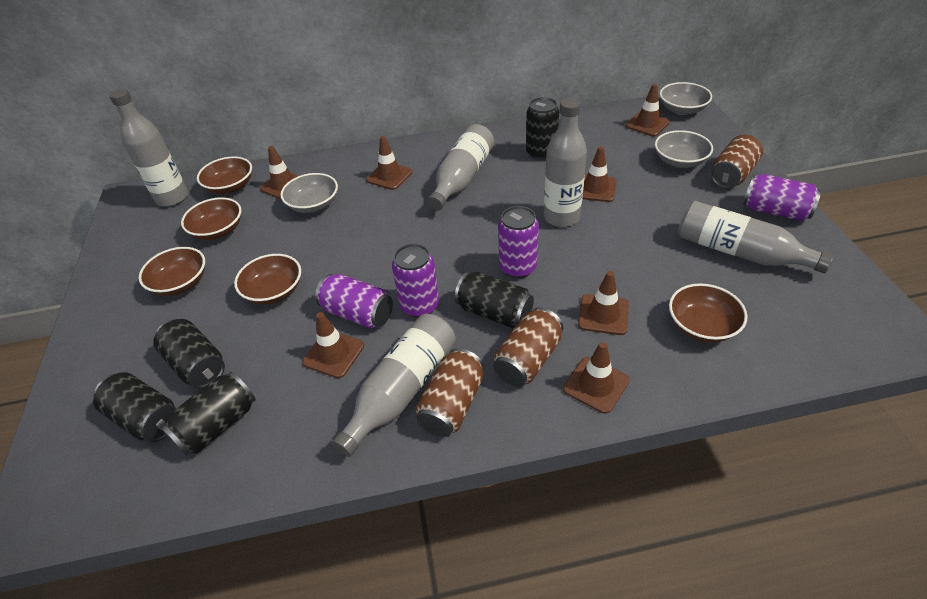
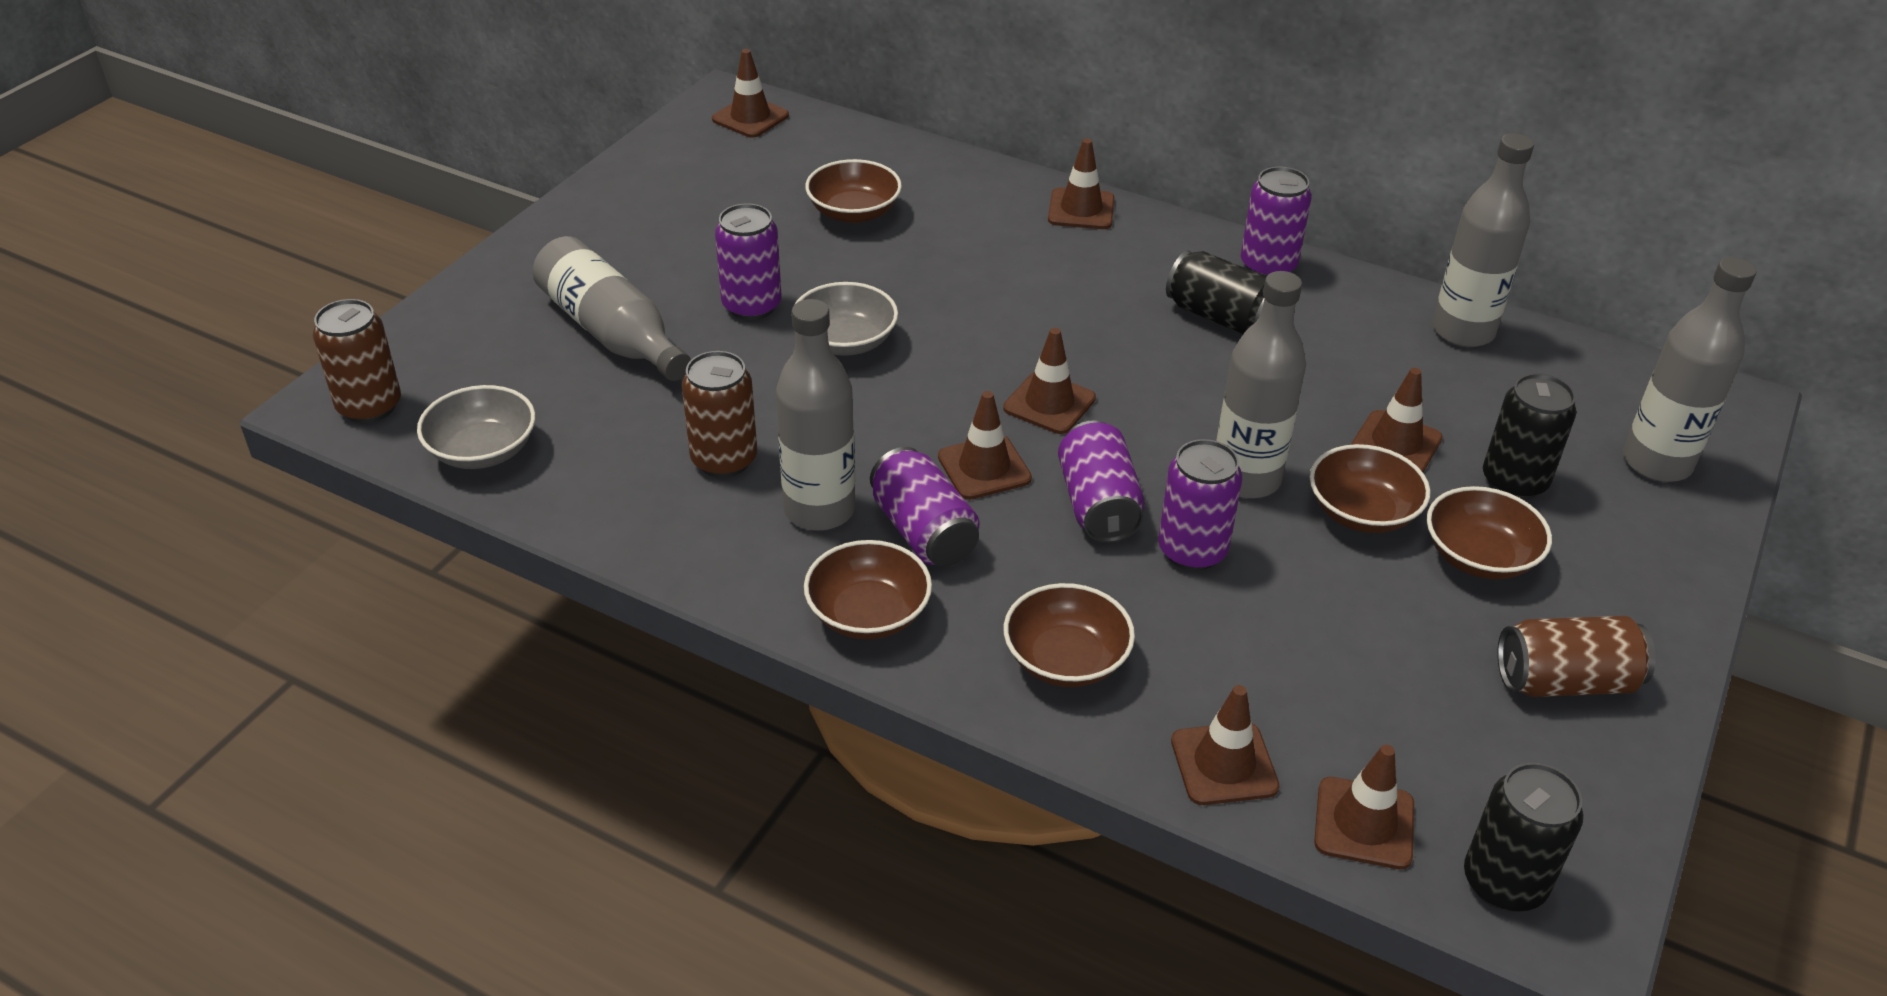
black can: 5 -> 3
grey bowl: 3 -> 2
purple can: 4 -> 5

